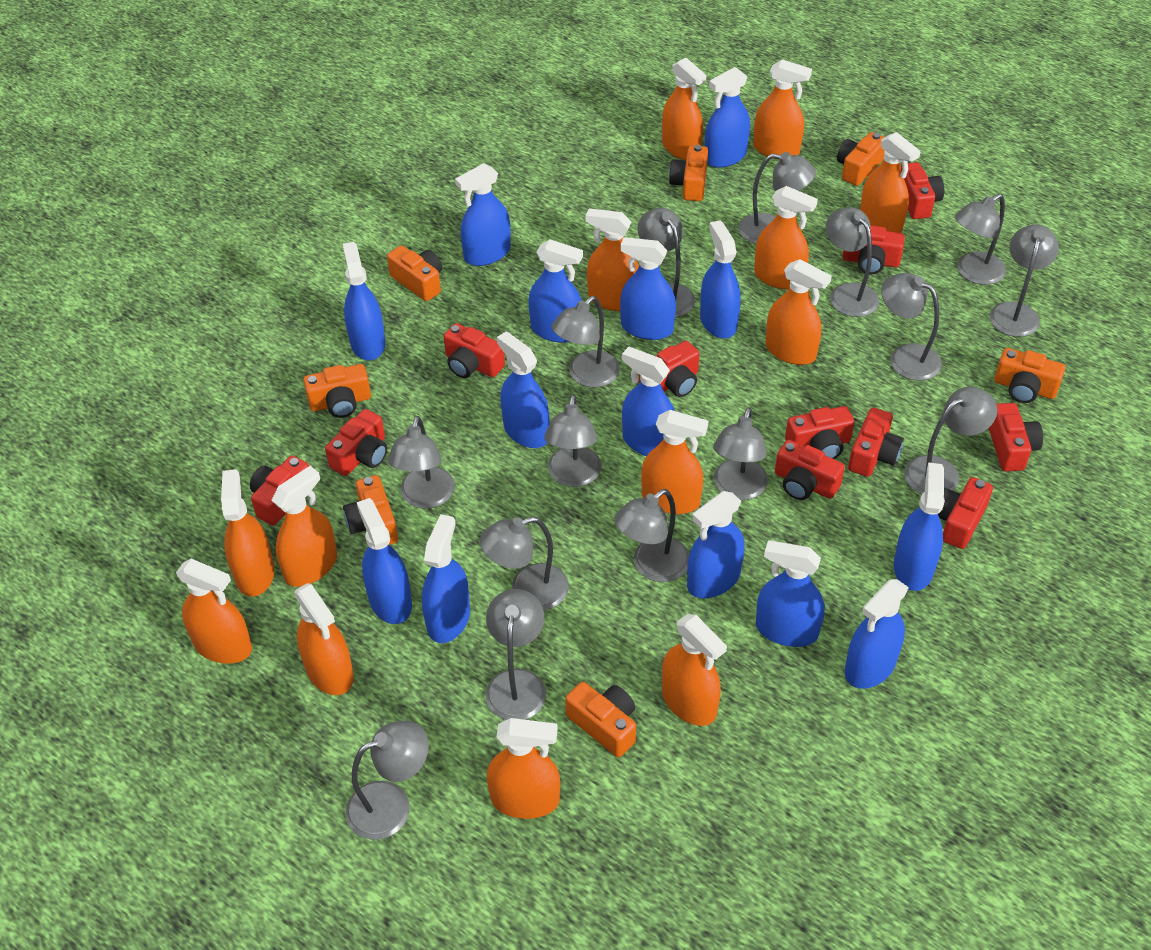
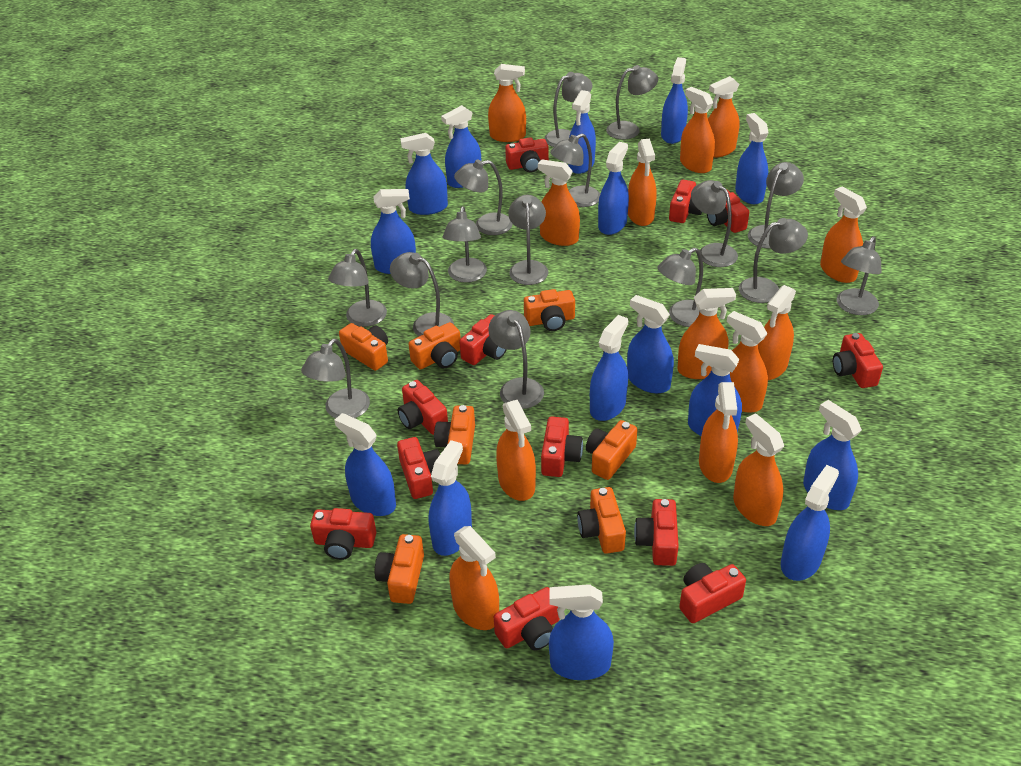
blue spray bottle: 14 -> 15
red camera: 11 -> 12

